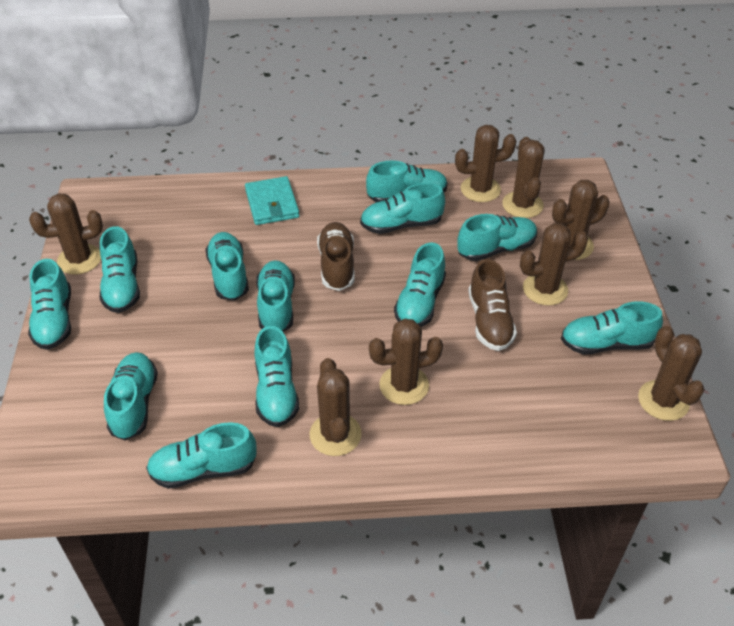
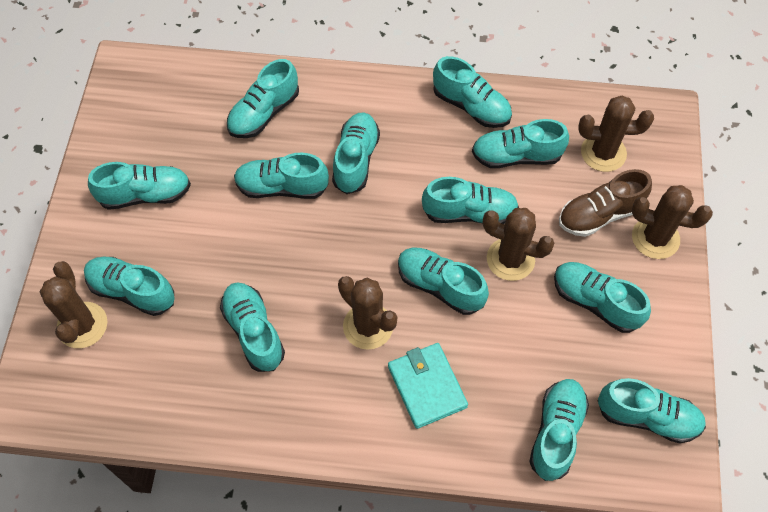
brown cactus: 8 -> 5
brown shoe: 2 -> 1
turquoise shoe: 12 -> 13

